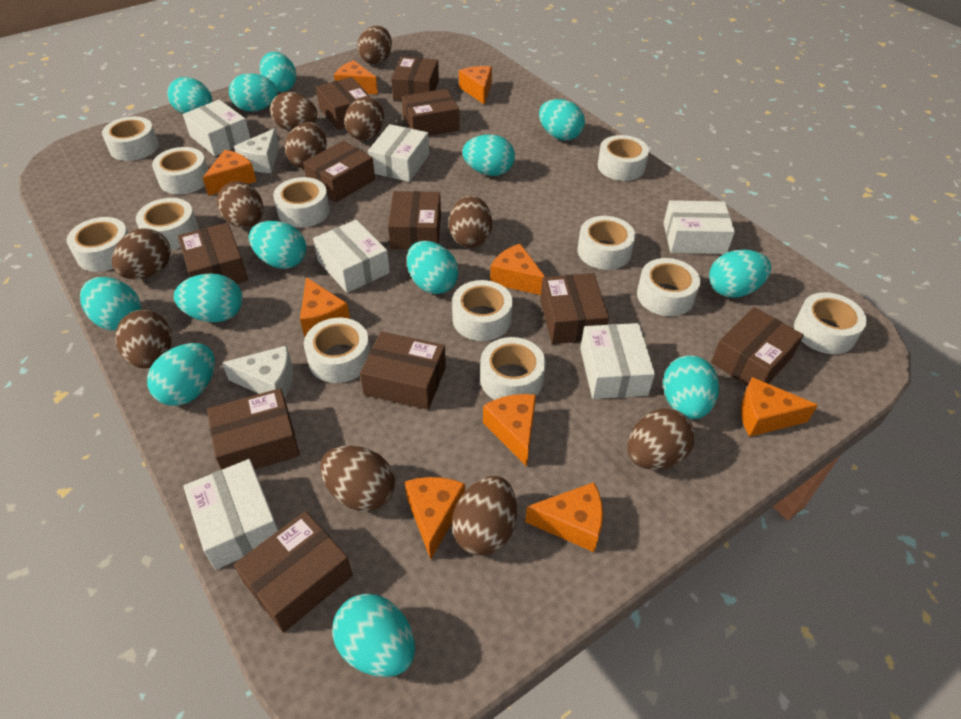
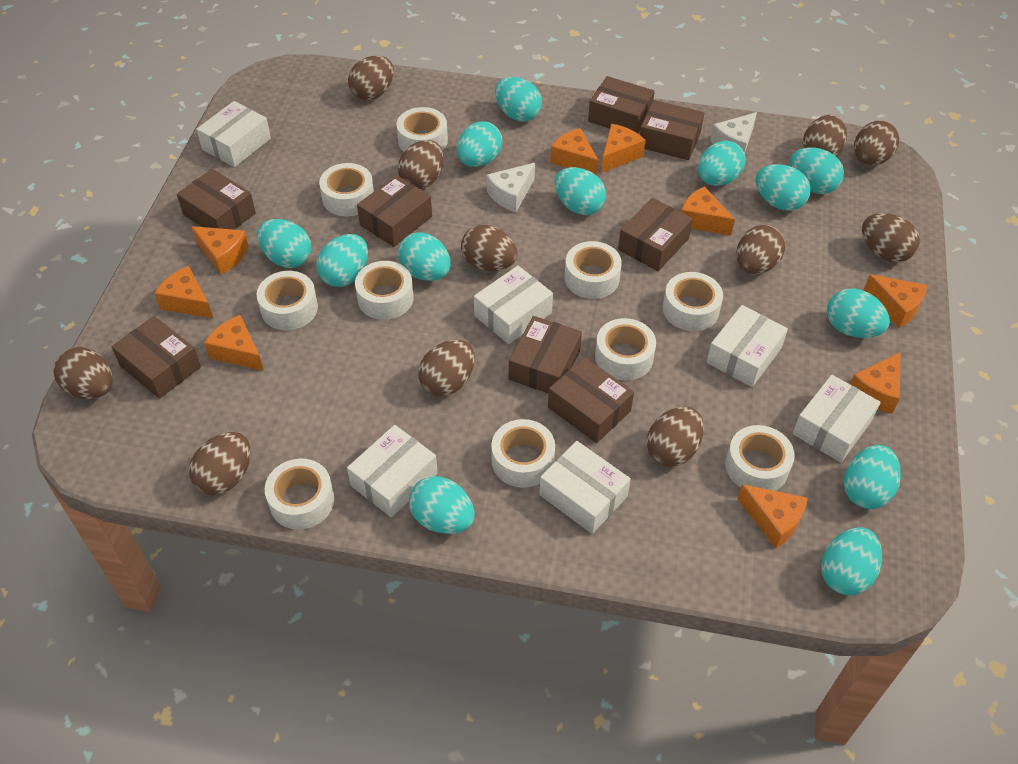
brown box: 11 -> 8
white tape: 12 -> 10

